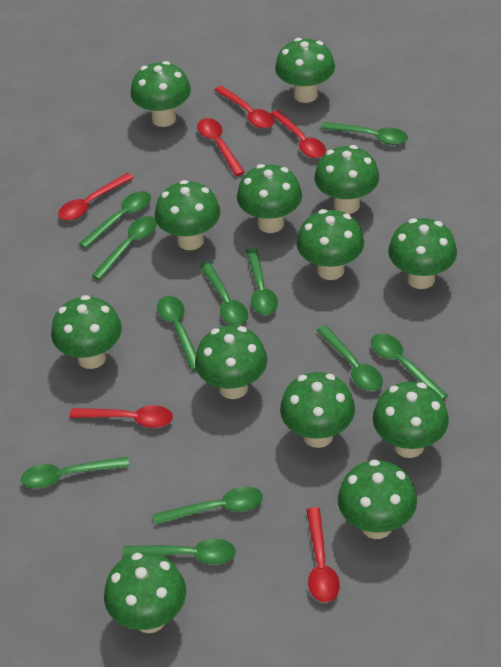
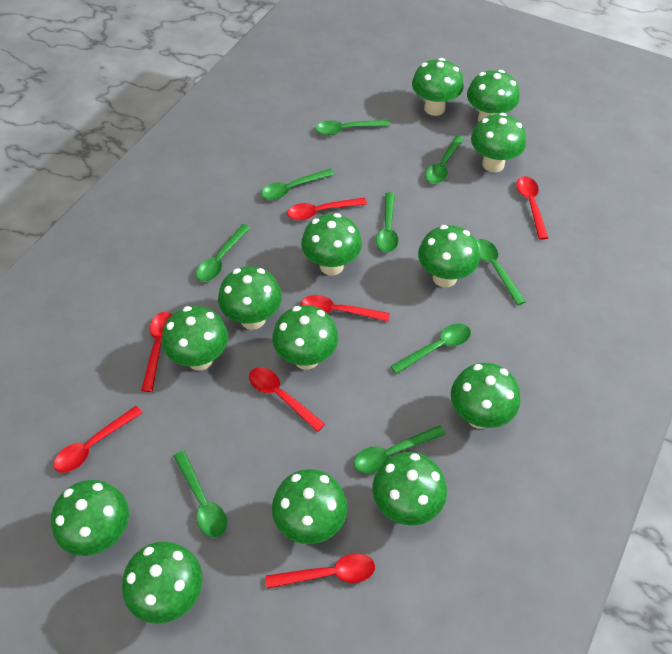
green spoon: 11 -> 9
red spoon: 6 -> 7

